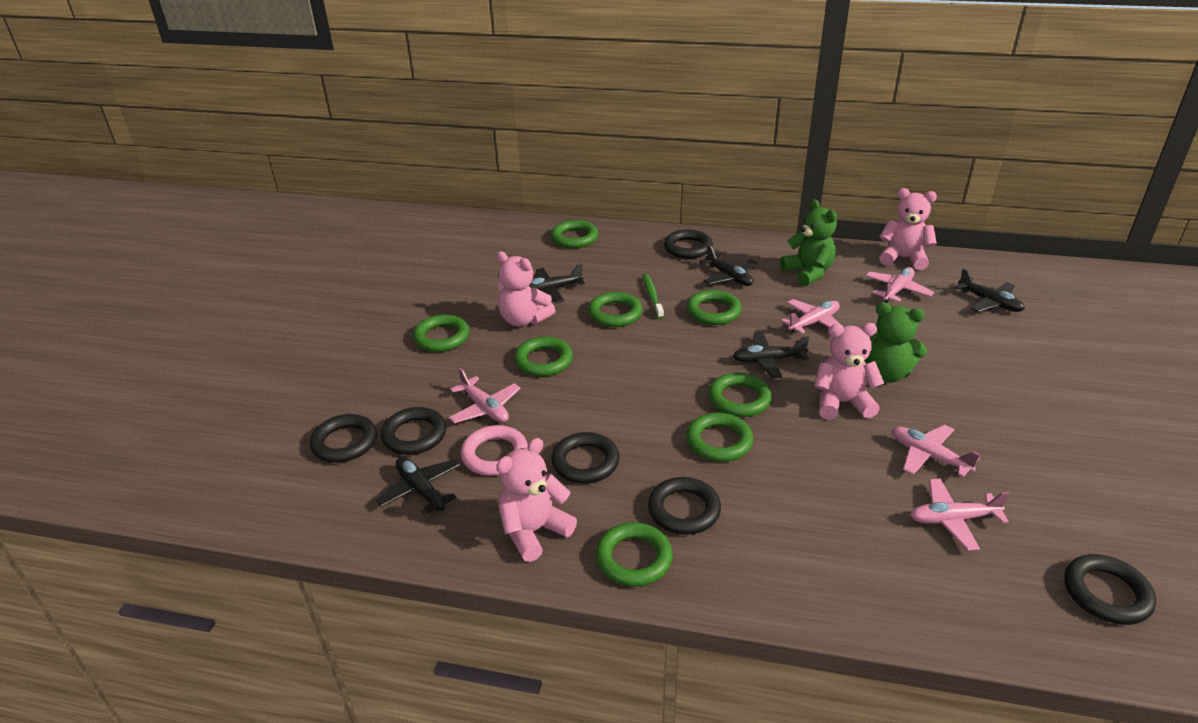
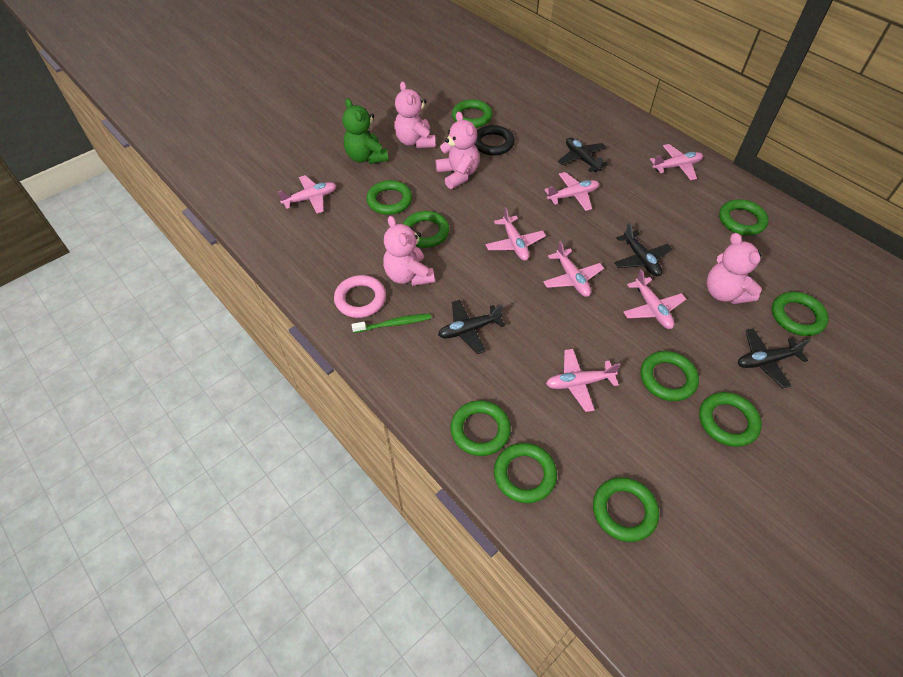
black plane: 5 -> 4
black ring: 6 -> 1
green ring: 8 -> 10
green teddy bear: 2 -> 1
pink plane: 5 -> 7

